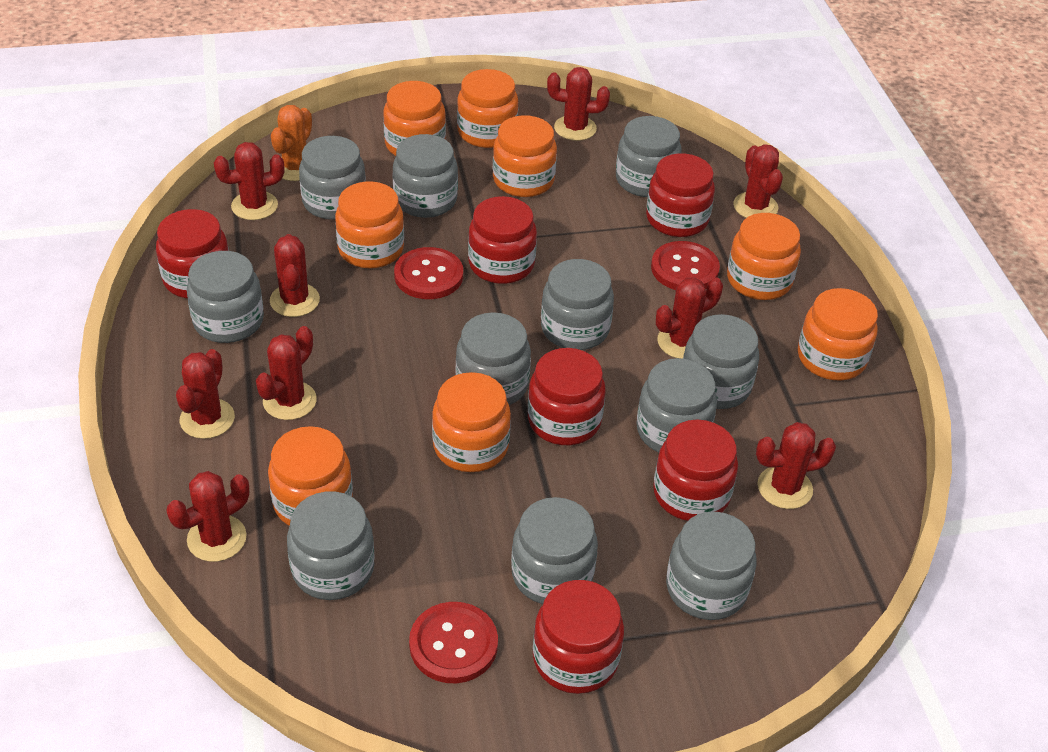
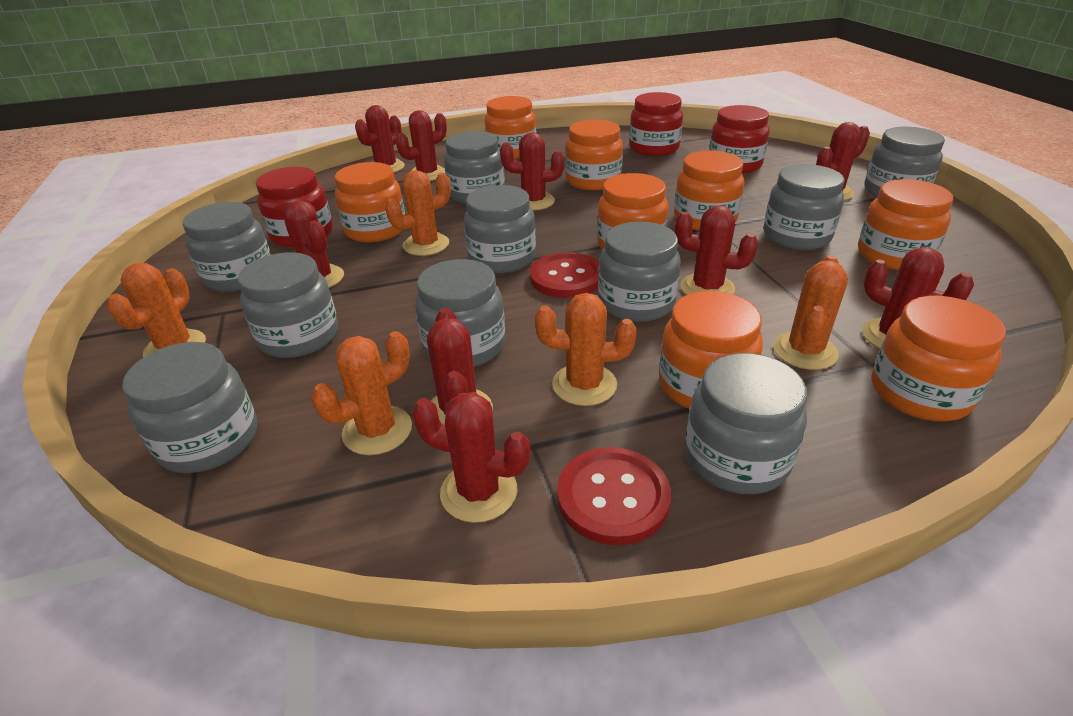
grey jar: 11 -> 10
orange cactus: 1 -> 5
red button: 3 -> 2
red jar: 6 -> 3

